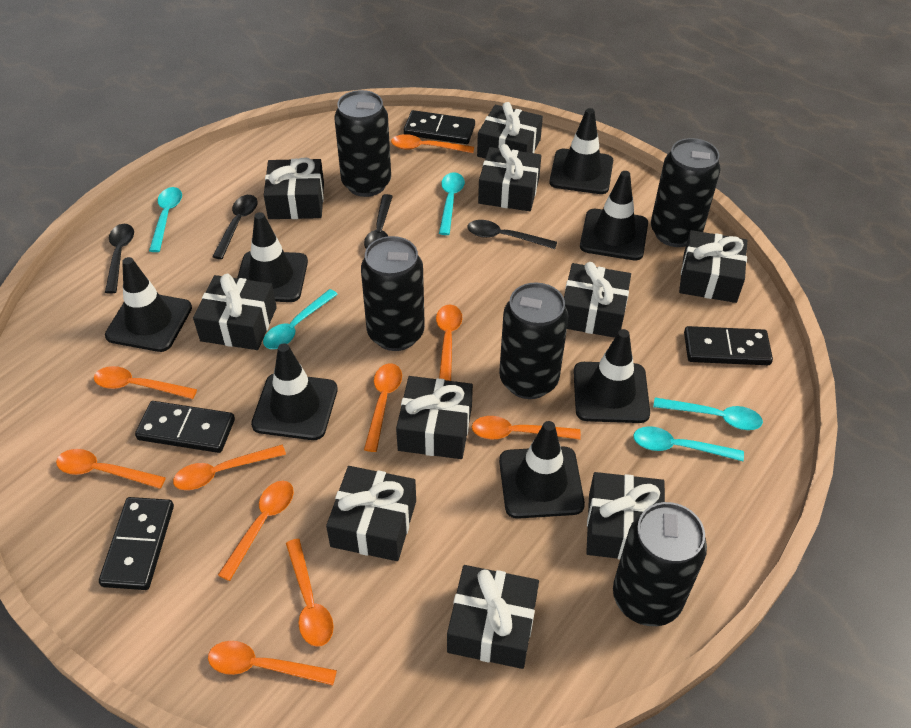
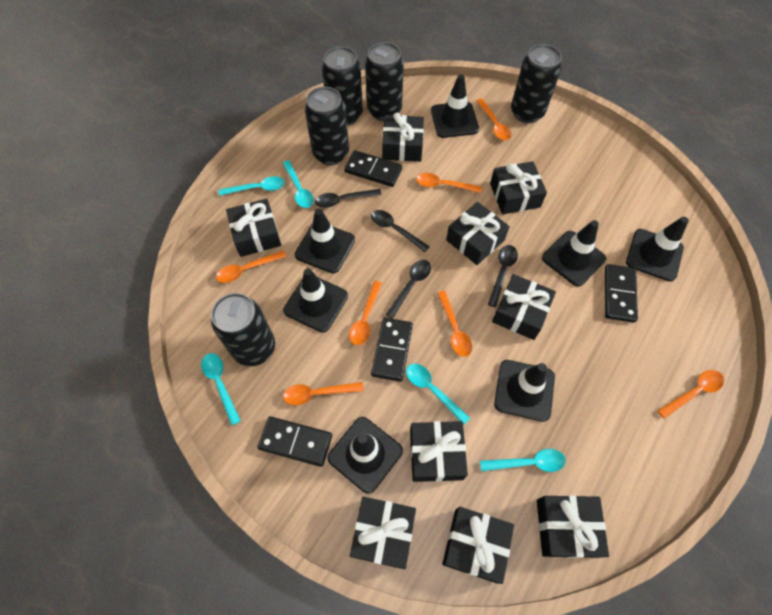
black gift: 10 -> 9
orange spoon: 10 -> 7

